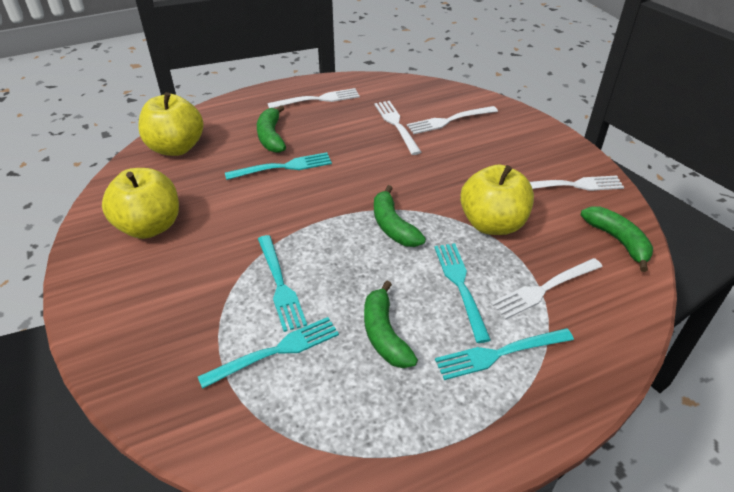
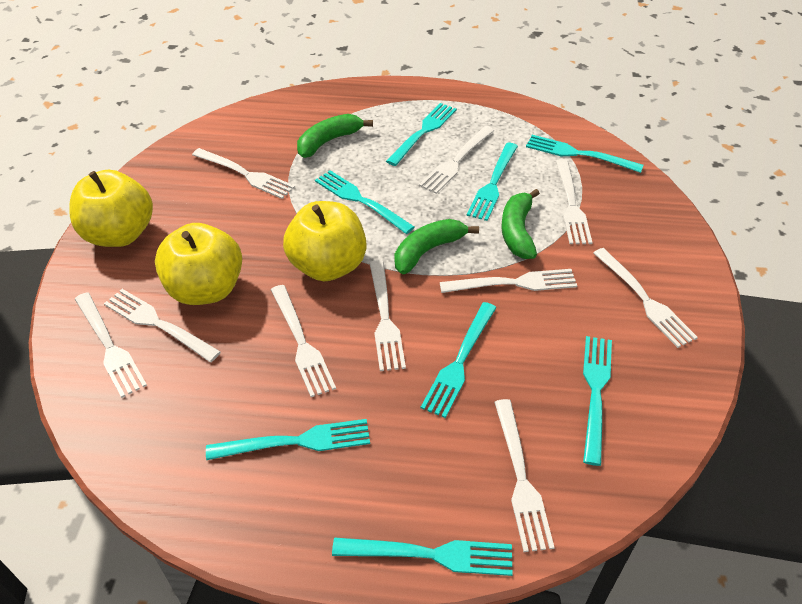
green banana: 4 -> 3
turquoise fork: 5 -> 8
white fork: 5 -> 10

